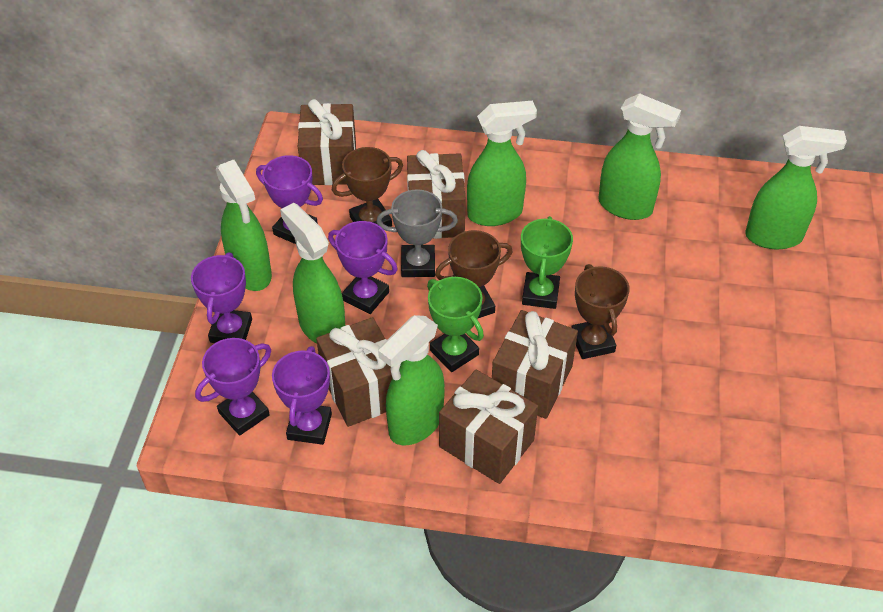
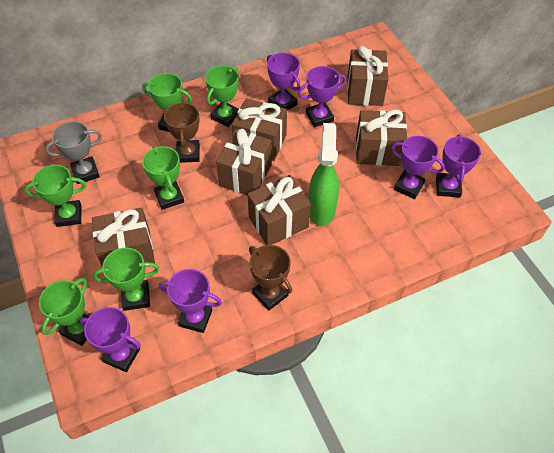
brown gift: 5 -> 6
brown trophy: 3 -> 2
green spray bottle: 6 -> 1
green trophy: 2 -> 6
purple trophy: 5 -> 6

